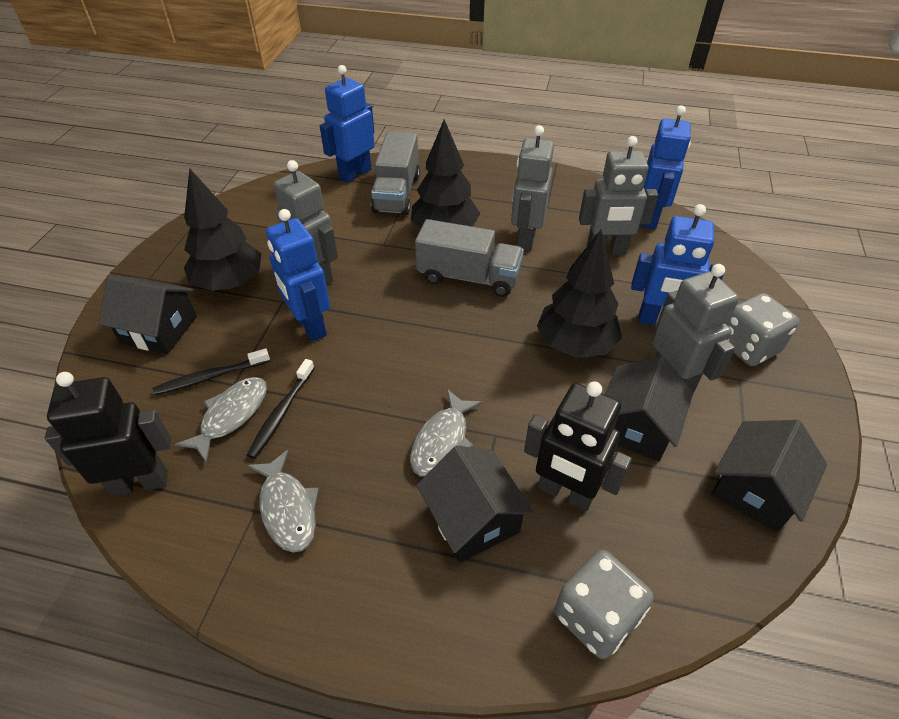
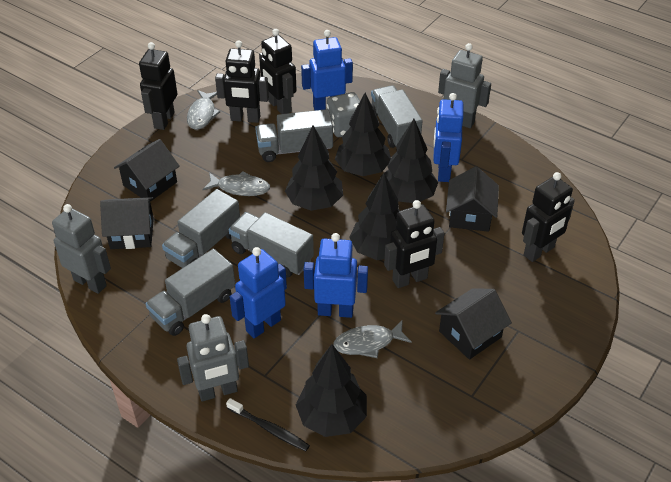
black robot: 2 -> 5
black toothbrush: 2 -> 1
black tree: 3 -> 5
grey dice: 2 -> 1
grey robot: 4 -> 3
grey truck: 2 -> 5

